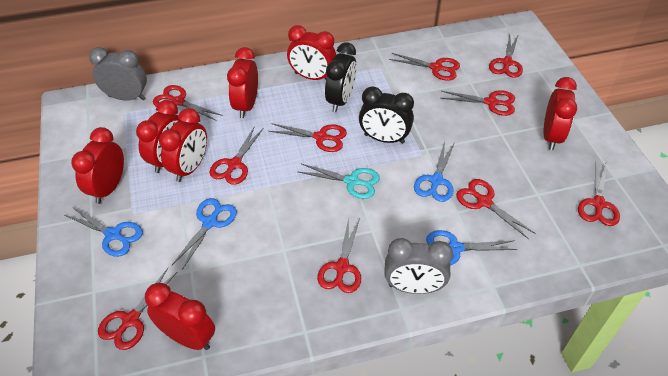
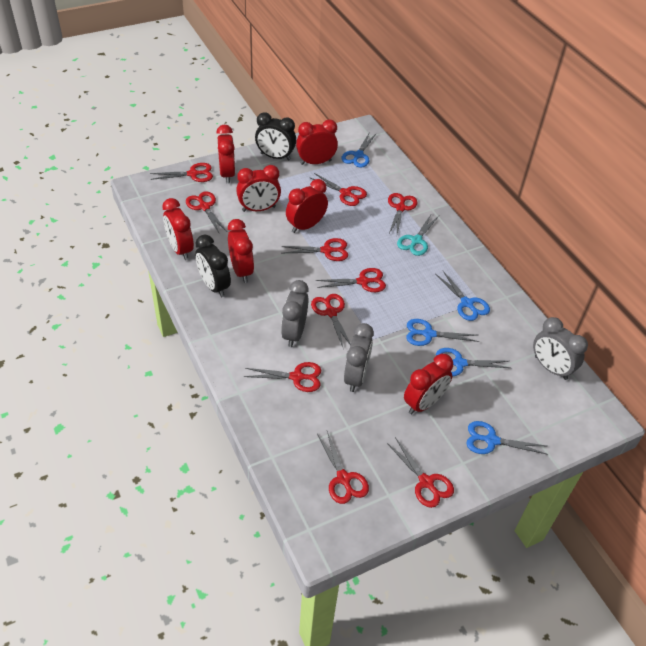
blue scissors: 4 -> 5
grey clock: 2 -> 3

